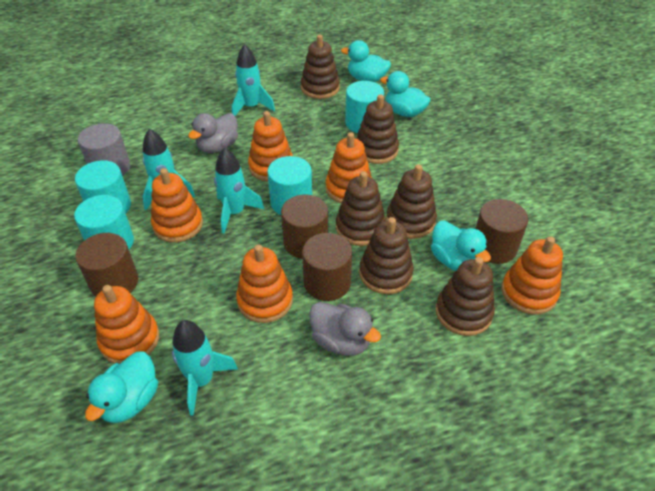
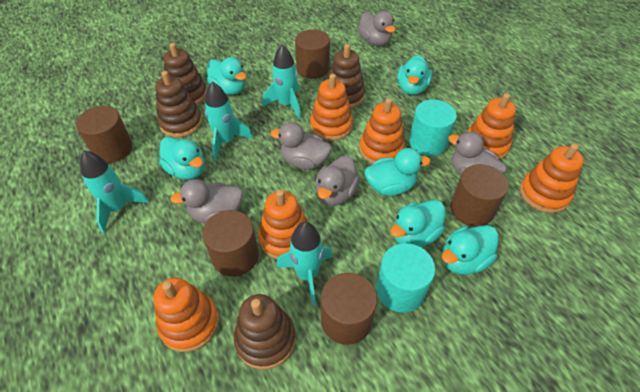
brown cylinder: 4 -> 5
brown stacking toy: 6 -> 4
grey cylinder: 1 -> 0
grey duck: 2 -> 5
turquoise cylinder: 4 -> 2
turquoise duck: 4 -> 6

